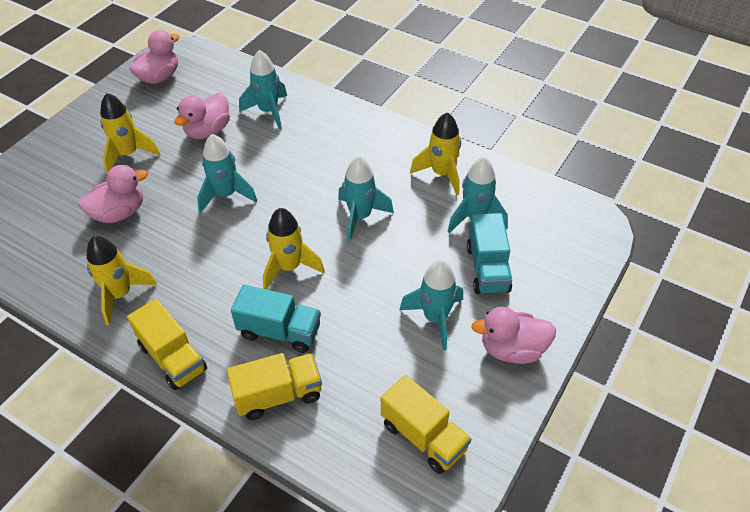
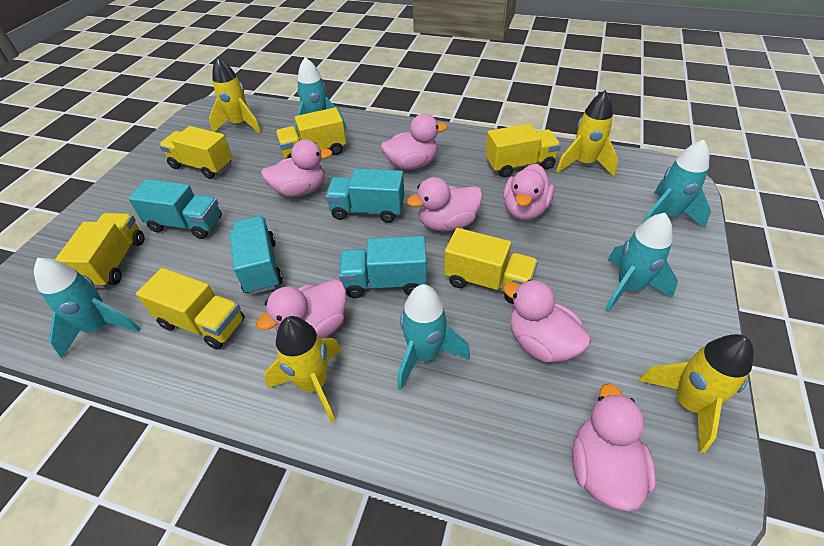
pink duck: 4 -> 7
turquoise truck: 2 -> 4
yellow truck: 3 -> 6

